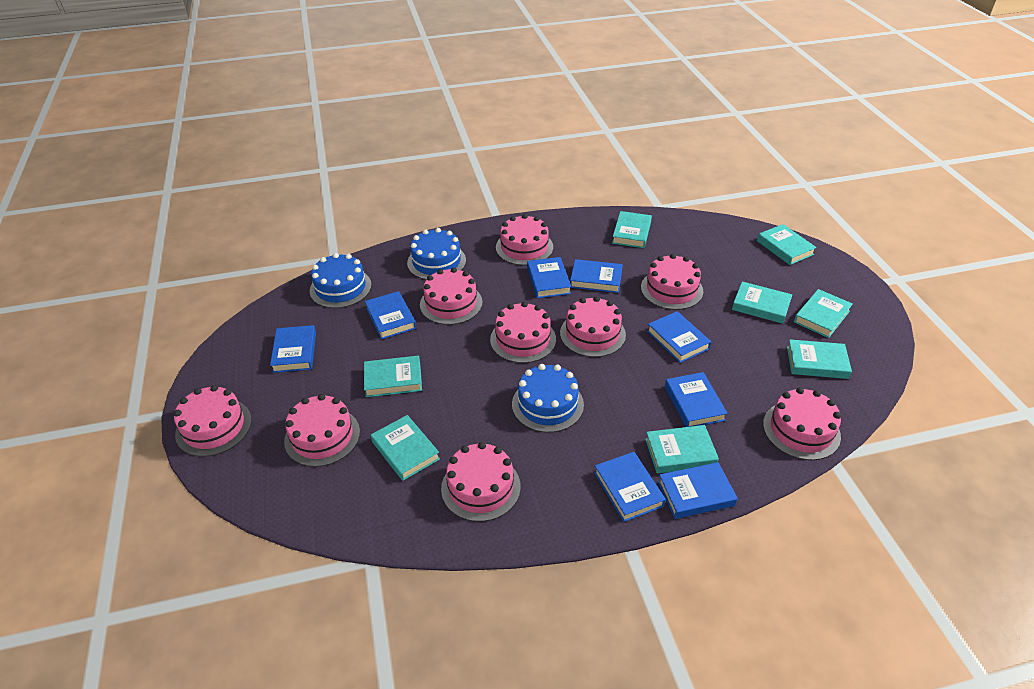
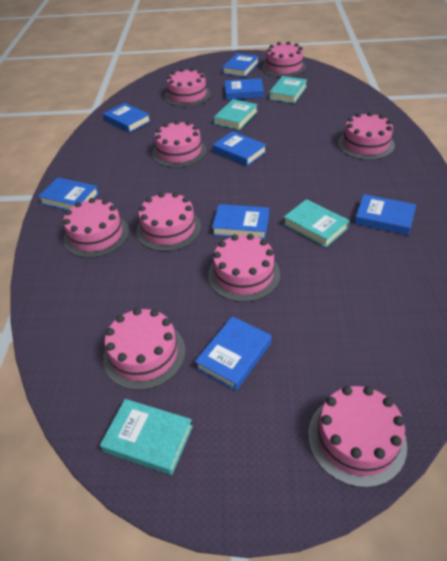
blue cake: 3 -> 0
turquoise book: 8 -> 4

